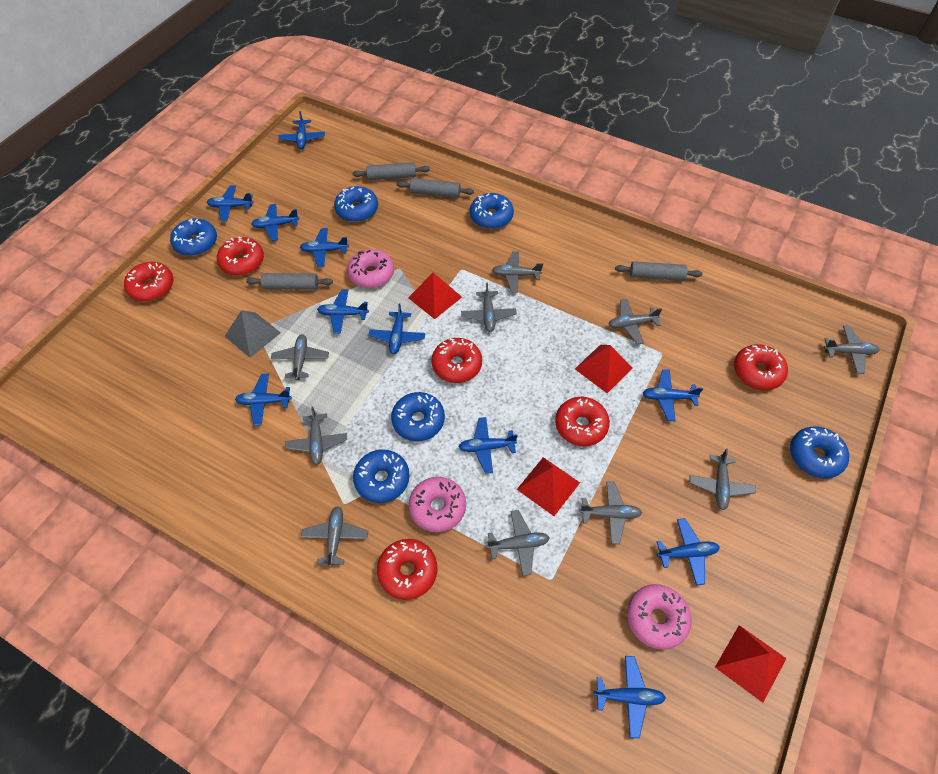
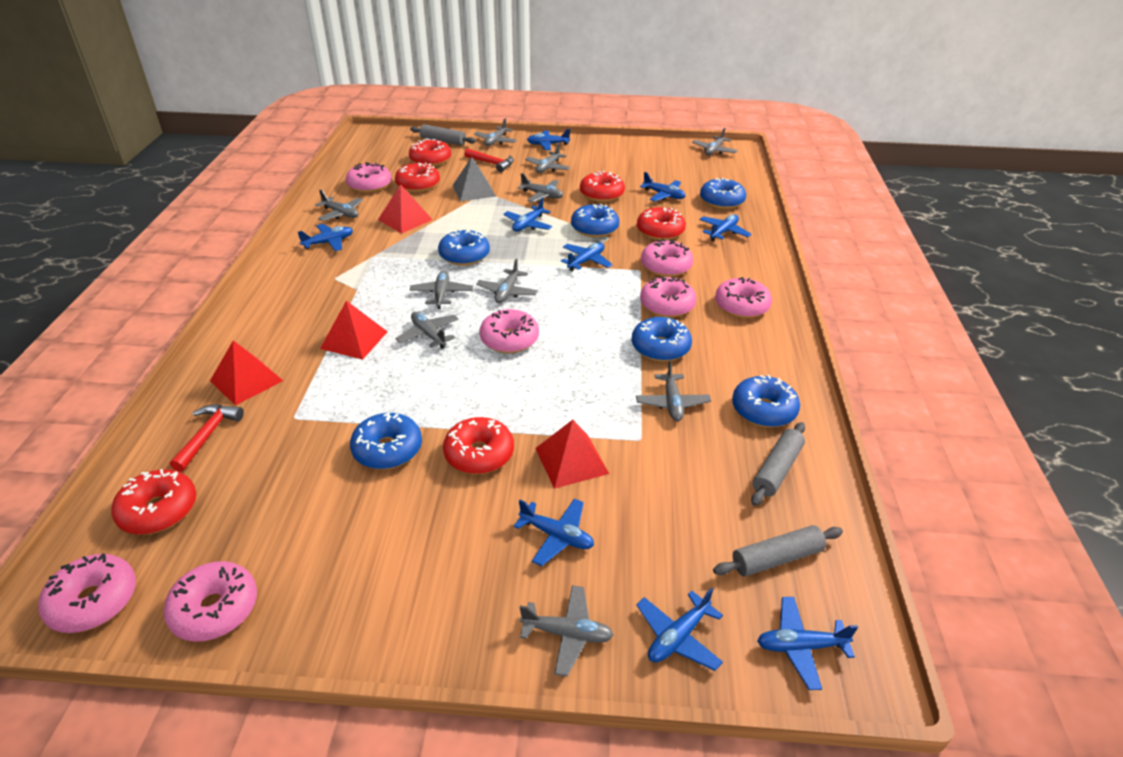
blue plane: 11 -> 9
grey rolling pin: 4 -> 3
pink donut: 3 -> 7
red hammer: 0 -> 2

